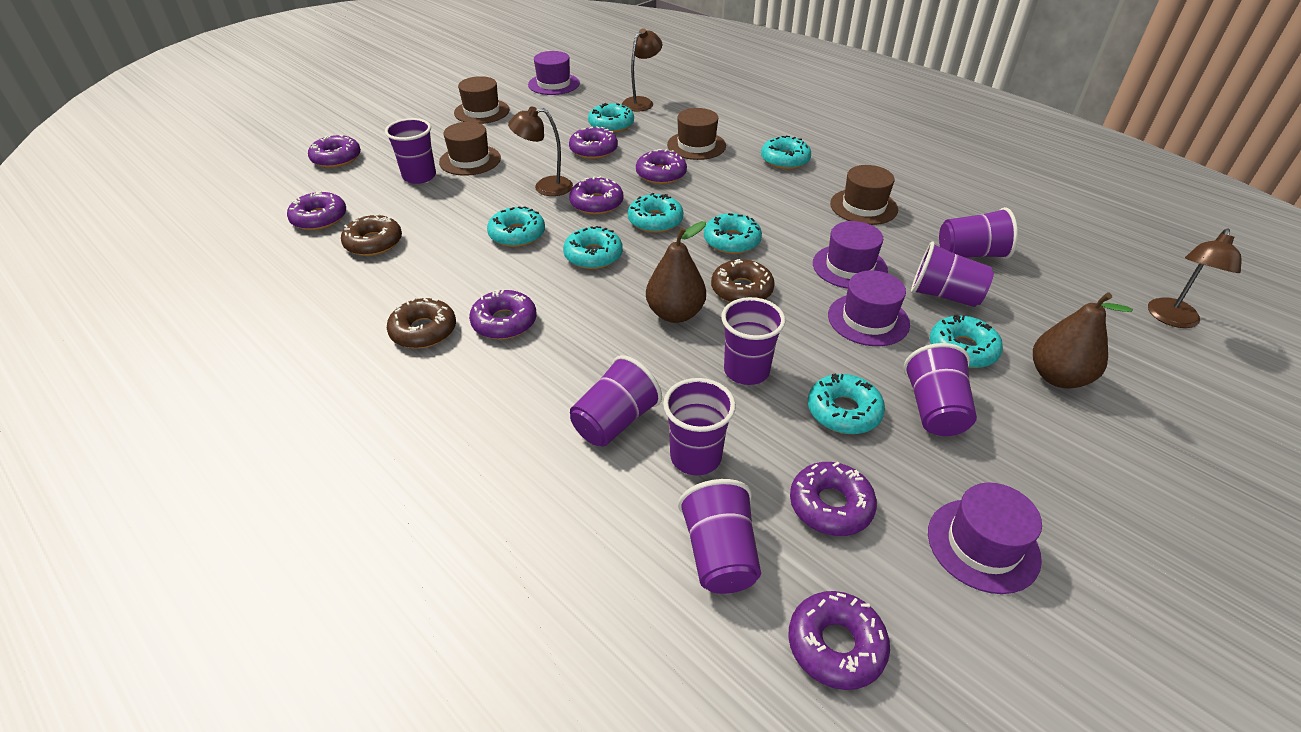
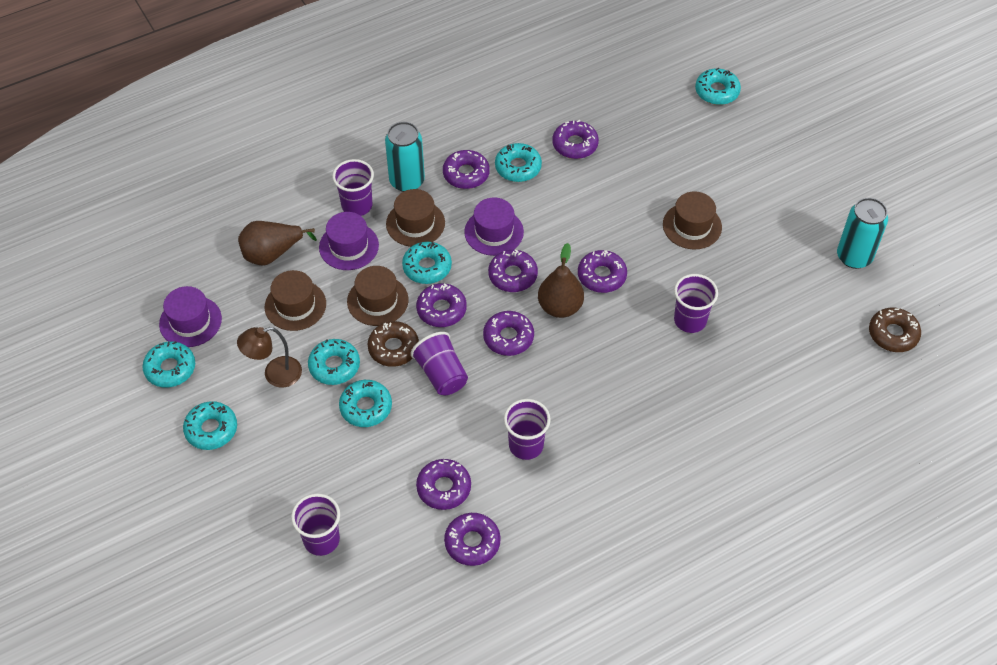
brown donut: 3 -> 2
brown lamp: 3 -> 1
purple cup: 8 -> 5
purple hat: 4 -> 3
turquoise can: 0 -> 2
turquoise donut: 8 -> 7

